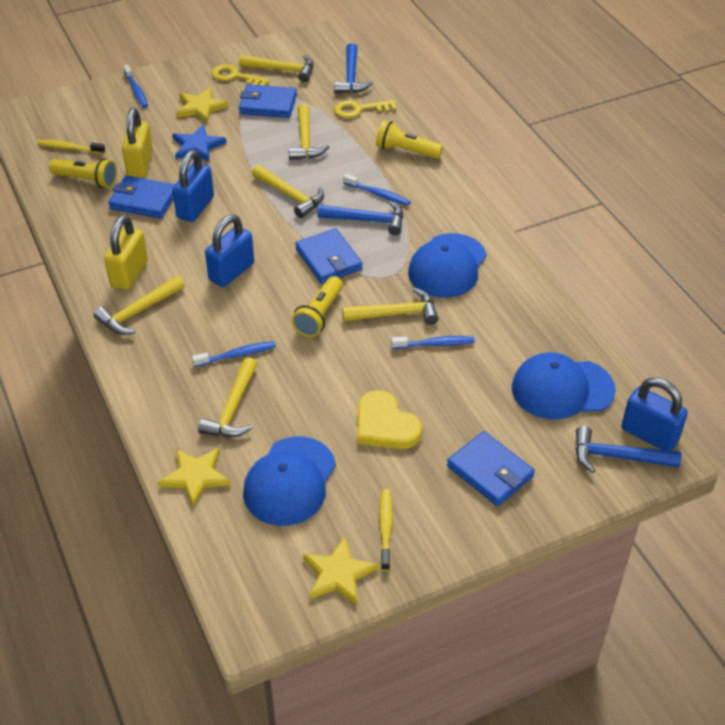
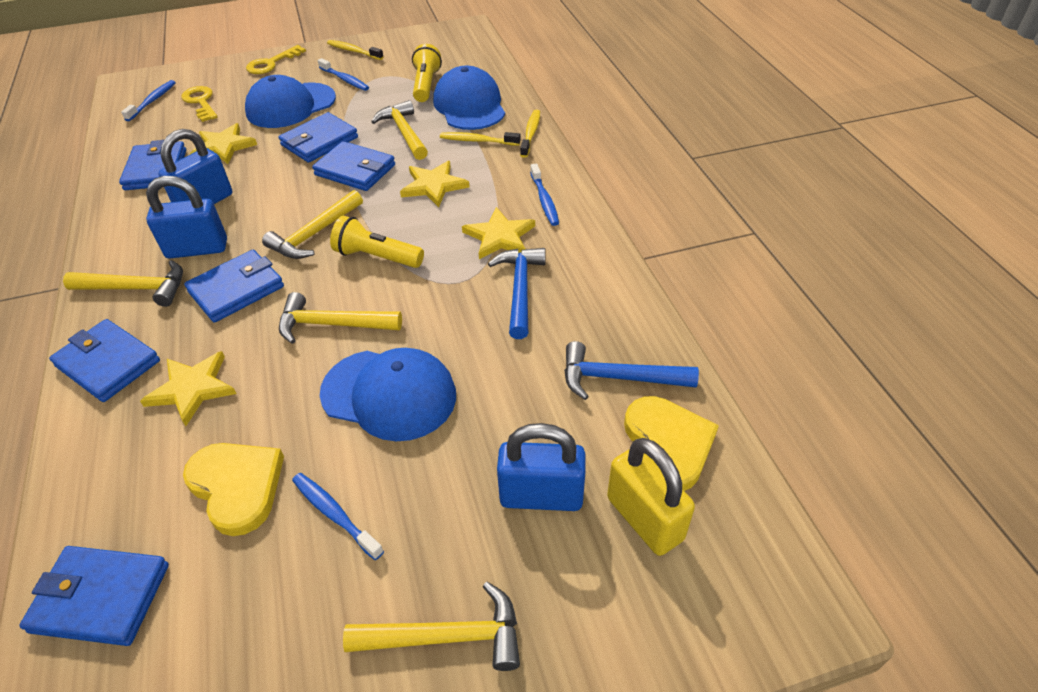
blue hammer: 3 -> 2
blue star: 1 -> 0
blue wallet: 4 -> 6
yellow flashlight: 3 -> 2
yellow hammer: 6 -> 5
yellow heart: 1 -> 2
yellow padlock: 2 -> 1
yellow star: 3 -> 4
yellow toothbrush: 2 -> 3

